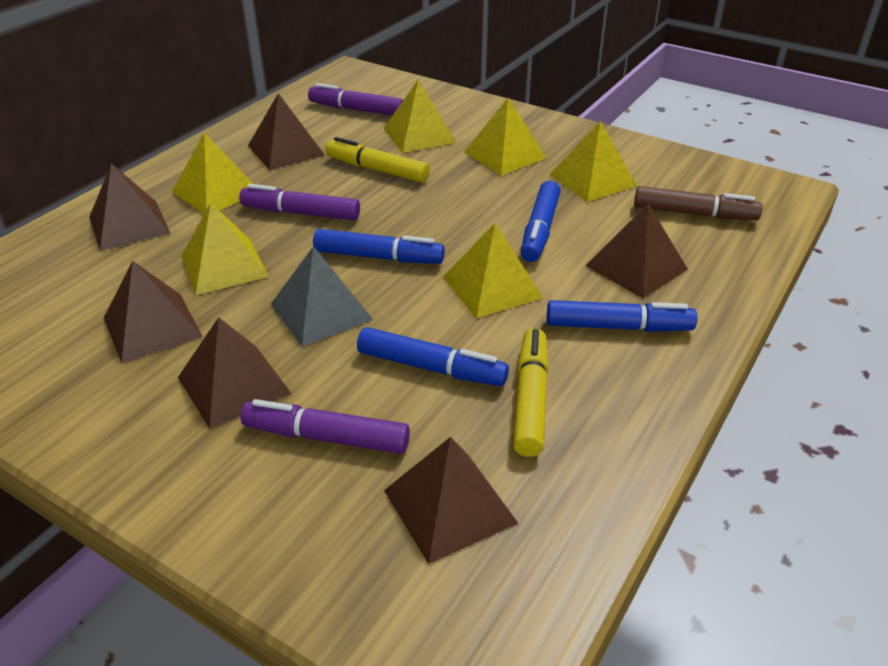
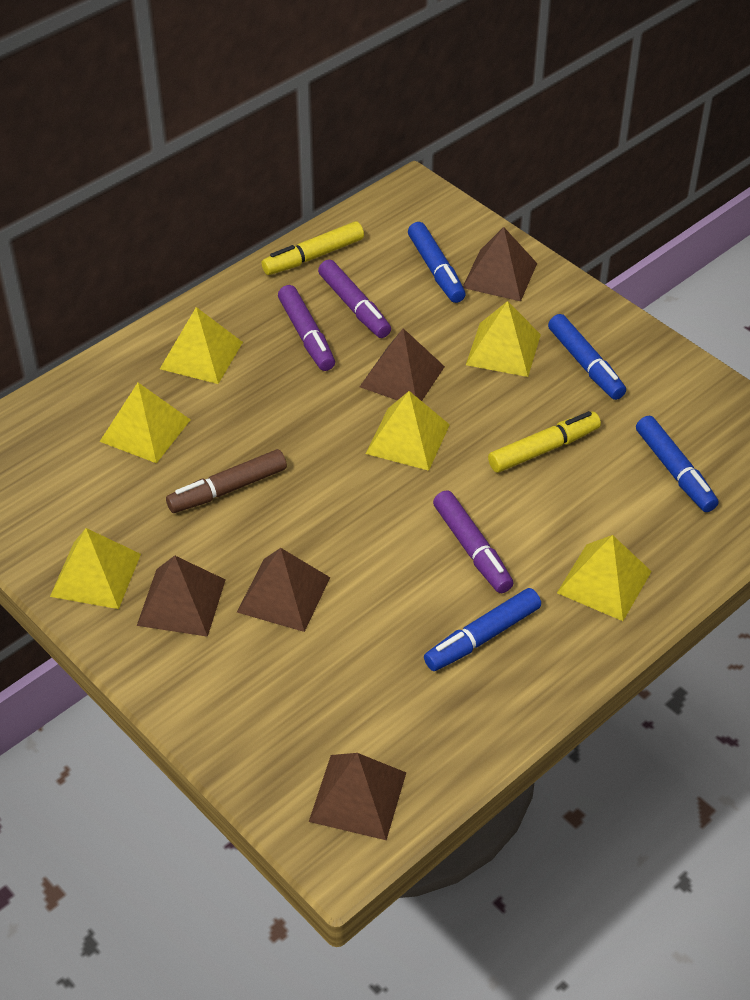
brown pyramid: 6 -> 5
grey pyramid: 1 -> 0

